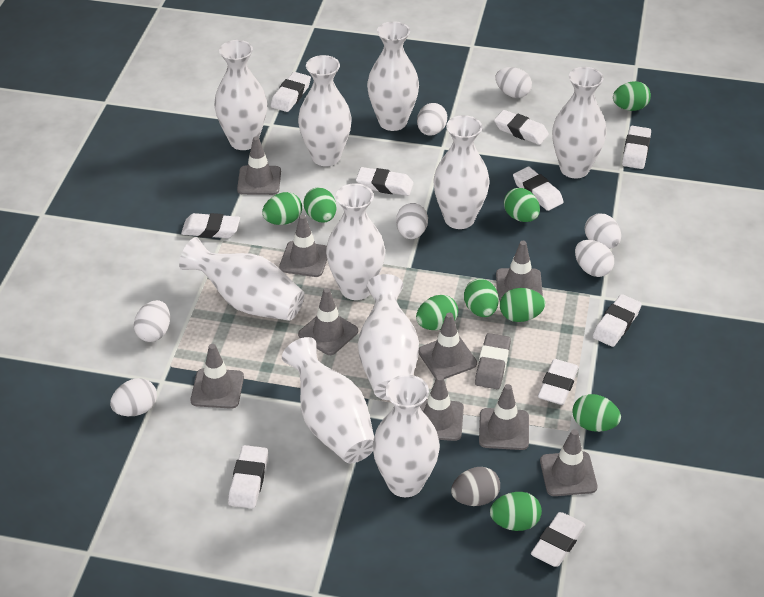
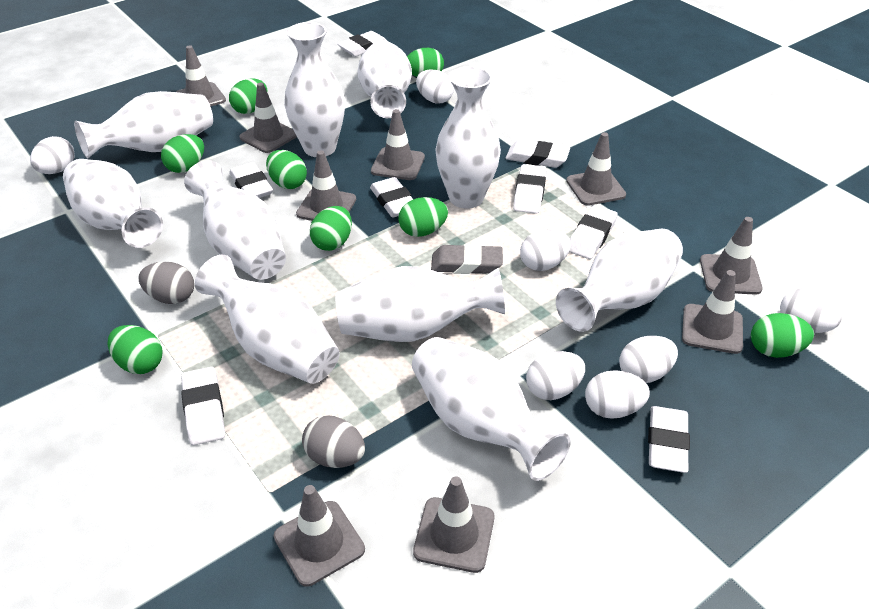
green egg: 9 -> 8
grey egg: 1 -> 2
white eraser: 10 -> 8

